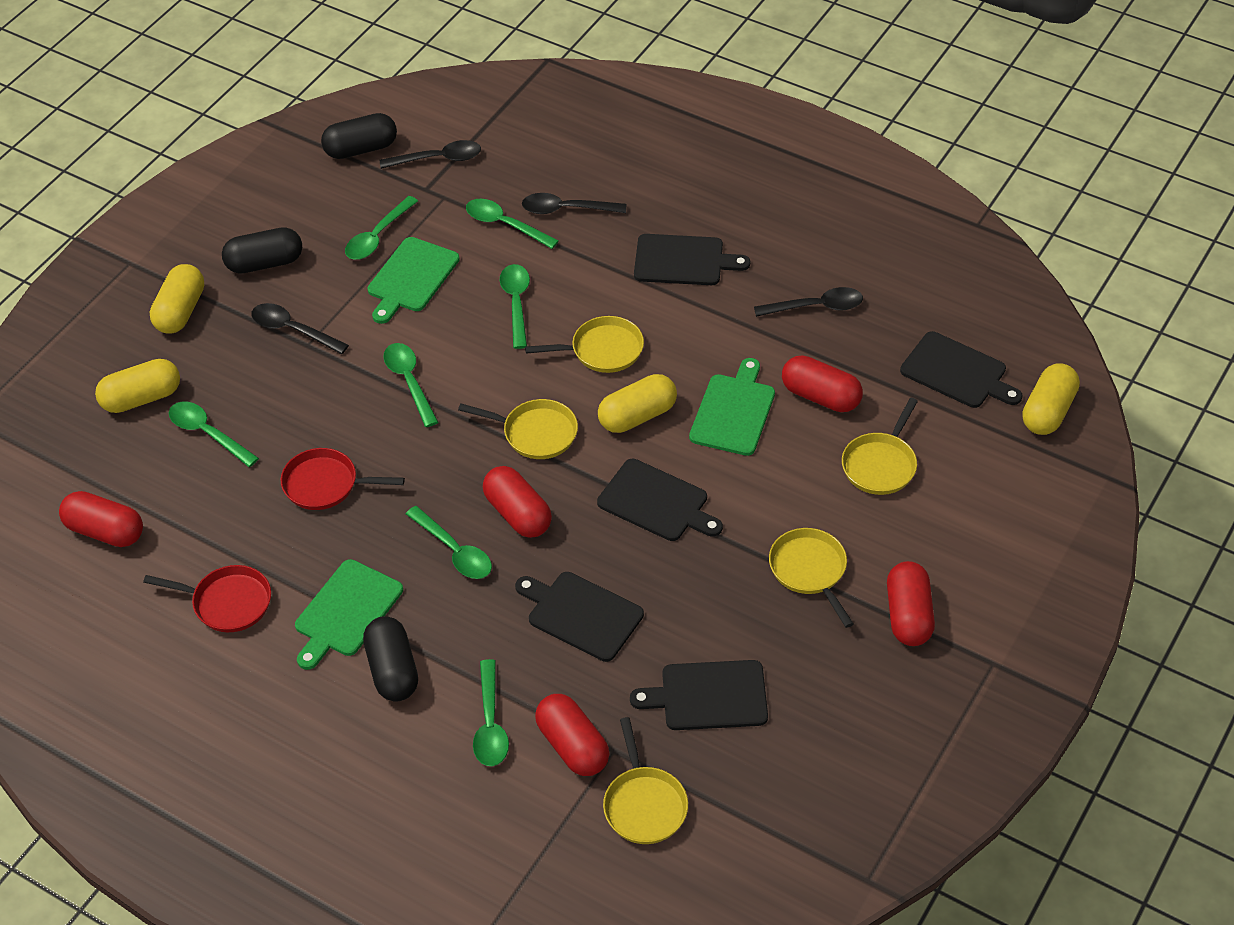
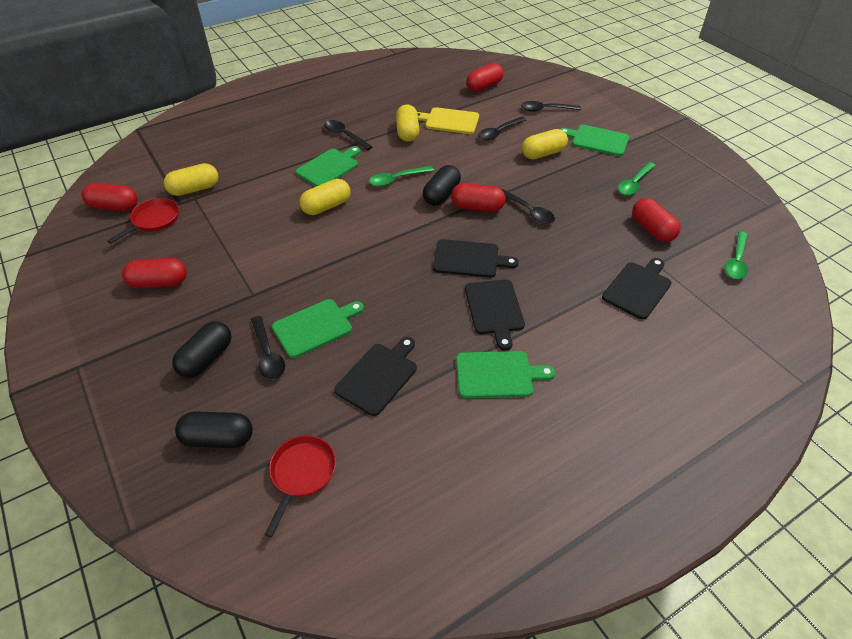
black cutting board: 5 -> 4
black spoon: 4 -> 5
green cutting board: 3 -> 4
green spoon: 7 -> 3
yellow cutting board: 0 -> 1
yellow pan: 5 -> 0

